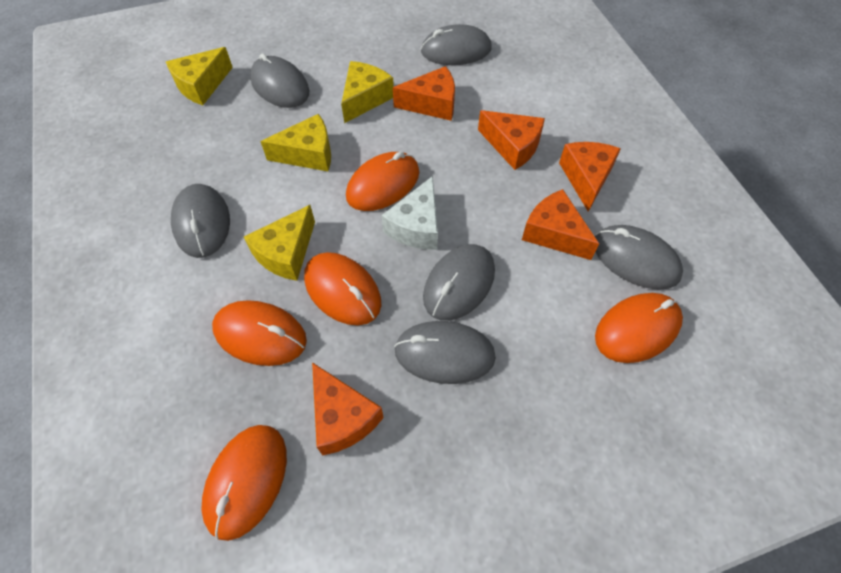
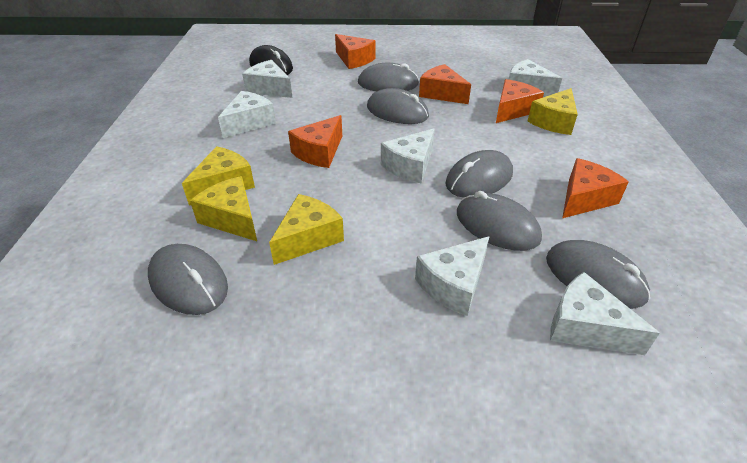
black mouse: 0 -> 1
orange mouse: 5 -> 0
white cheese: 1 -> 6

